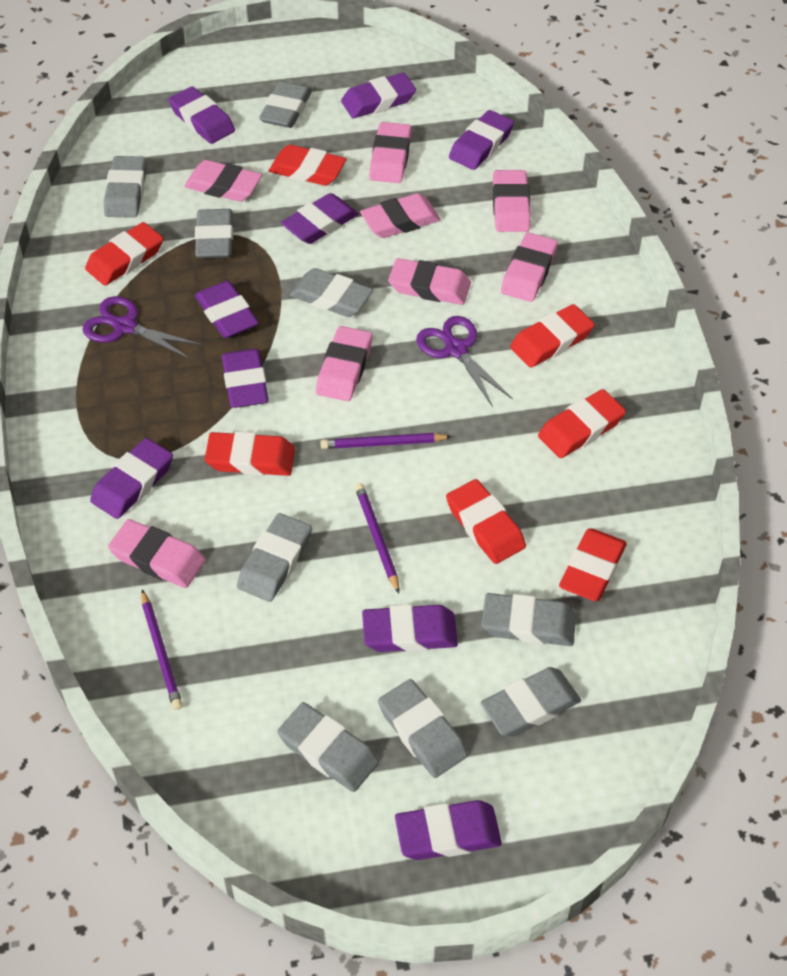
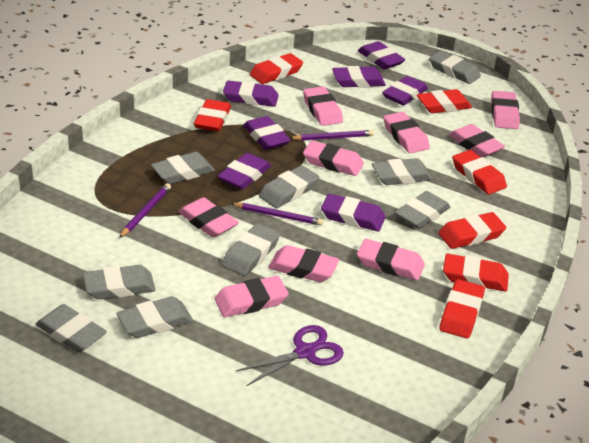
pink eraser: 8 -> 9
purple eraser: 9 -> 7
purple scissors: 2 -> 1

